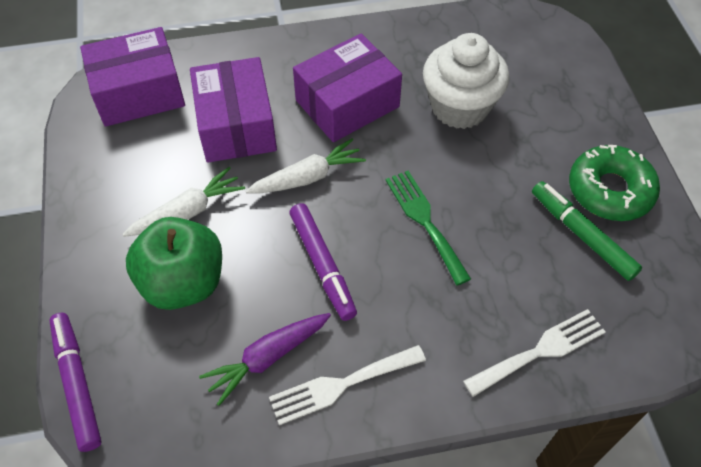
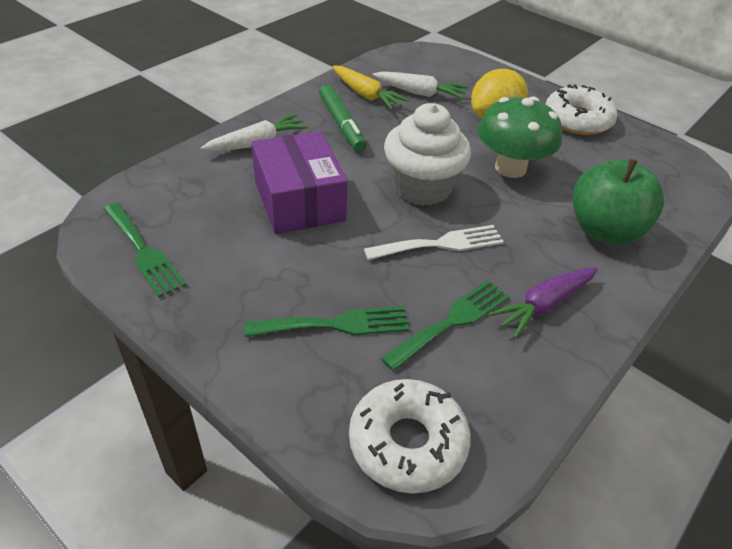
green donut: 1 -> 0
green fork: 1 -> 3
green mushroom: 0 -> 1
purple box: 3 -> 1
purple marker: 2 -> 0
white donut: 0 -> 2
white fork: 2 -> 1
yellow carrot: 0 -> 1
yellow lemon: 0 -> 1

